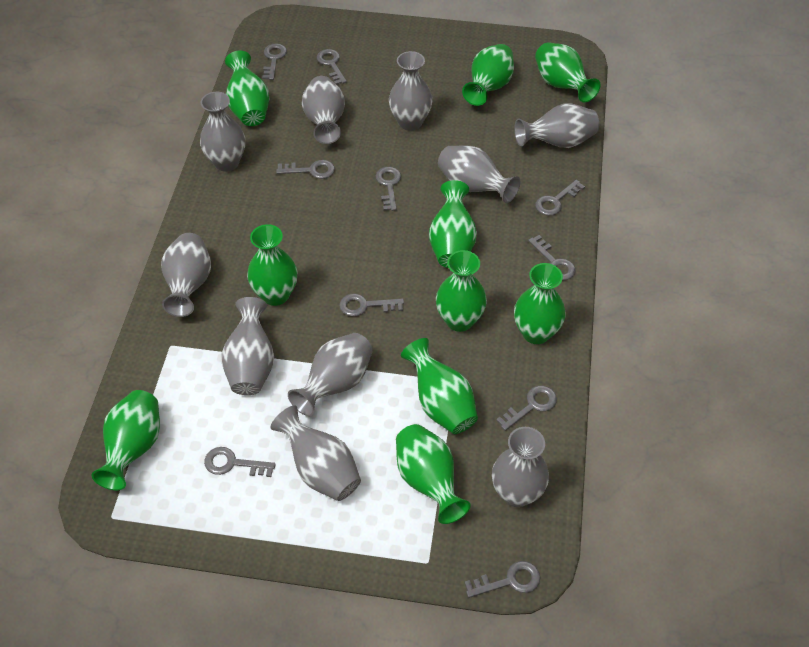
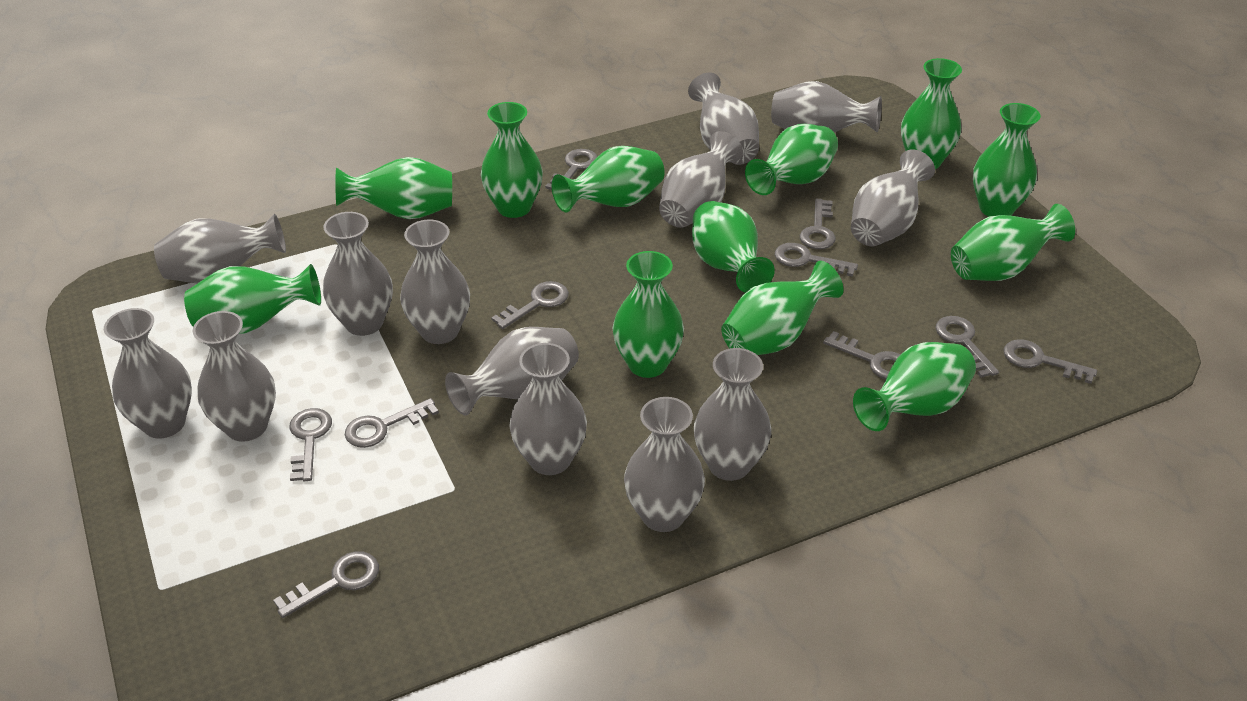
green vase: 10 -> 12
grey vase: 10 -> 13

